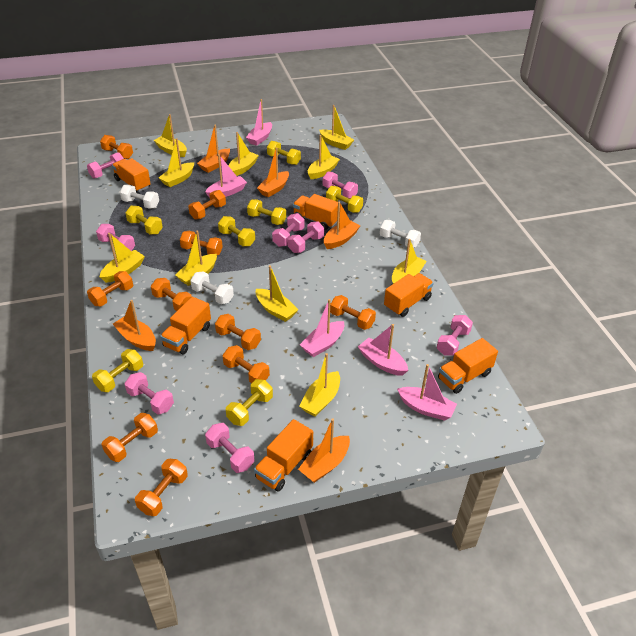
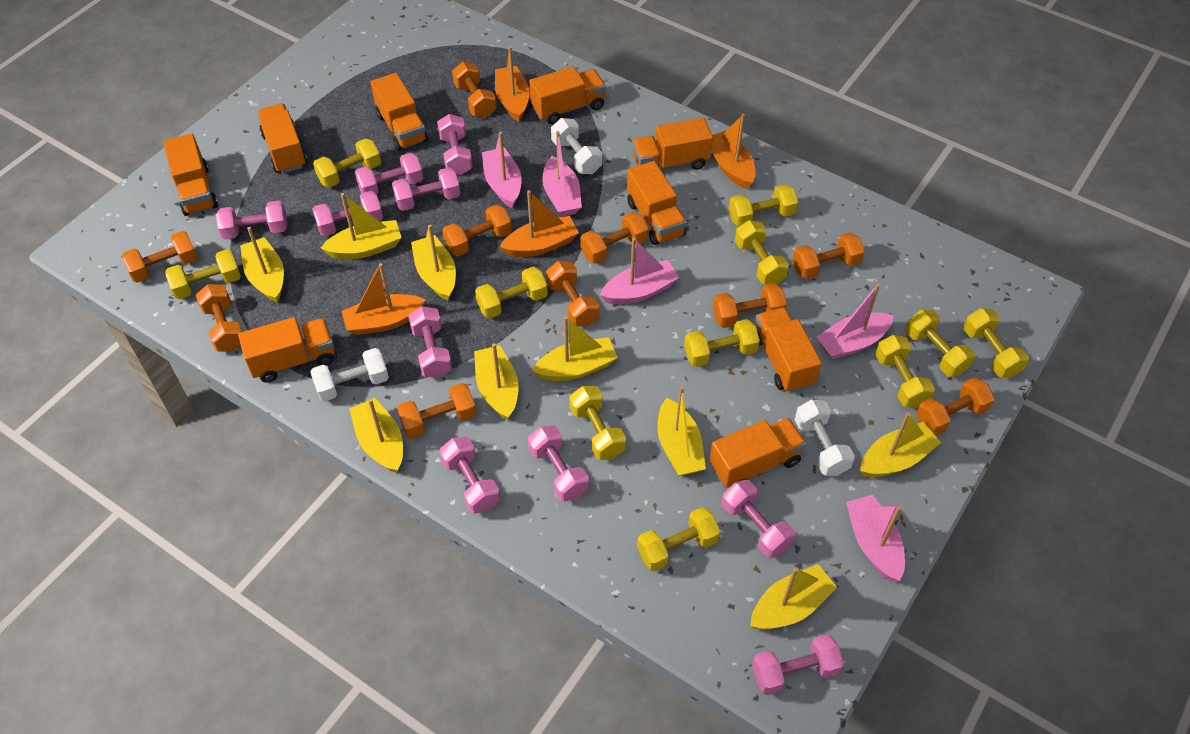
orange boat: 5 -> 4
orange truck: 6 -> 9
pink dumbbell: 8 -> 10
yellow boat: 10 -> 9
yellow dumbbell: 7 -> 11

